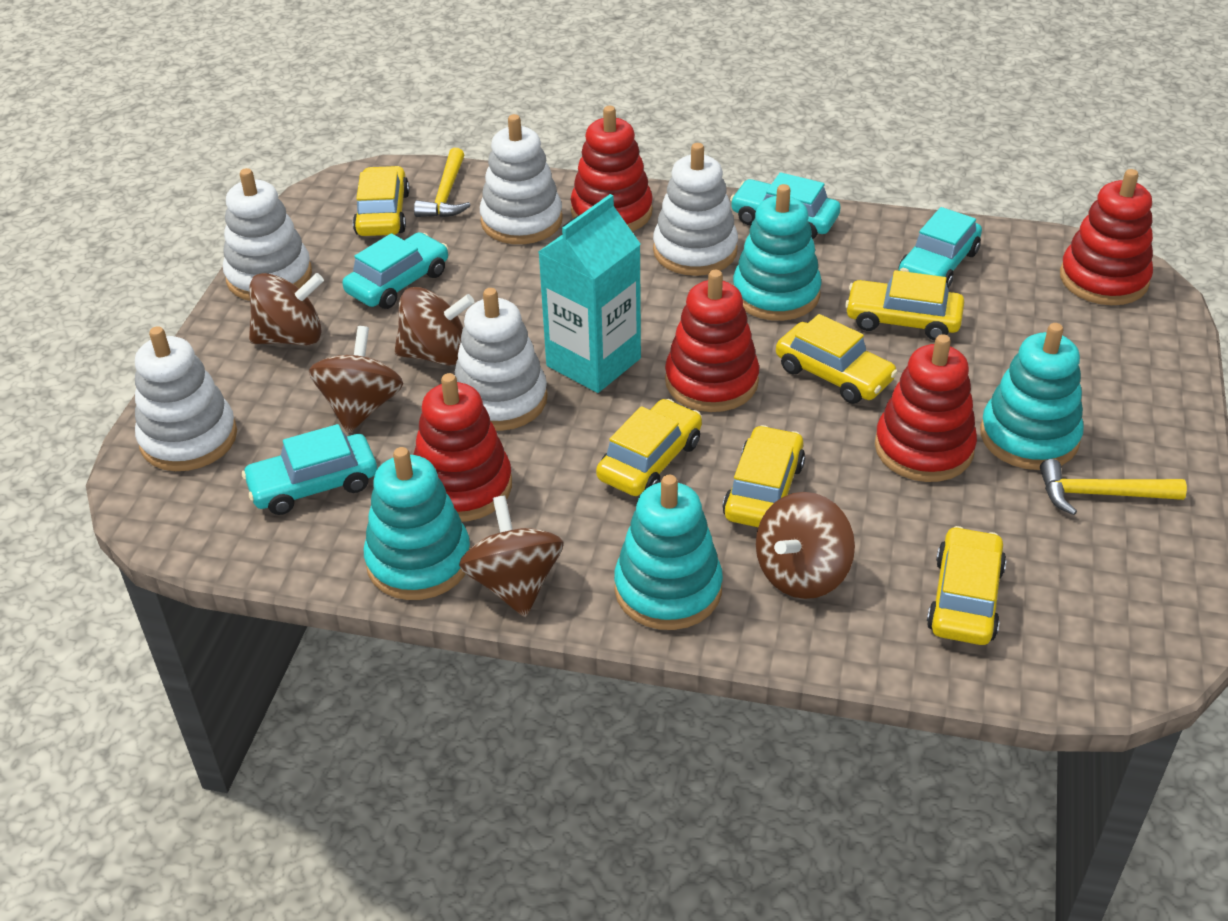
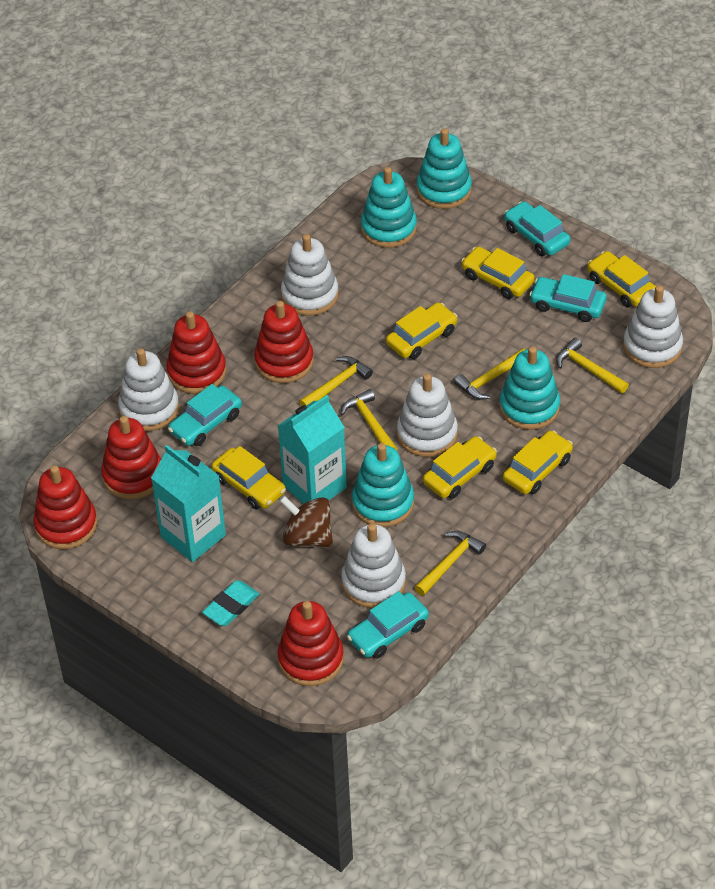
brown spinning top: 5 -> 1
turquoise carton: 1 -> 2
turquoise eraser: 0 -> 1
yellow hammer: 2 -> 5

